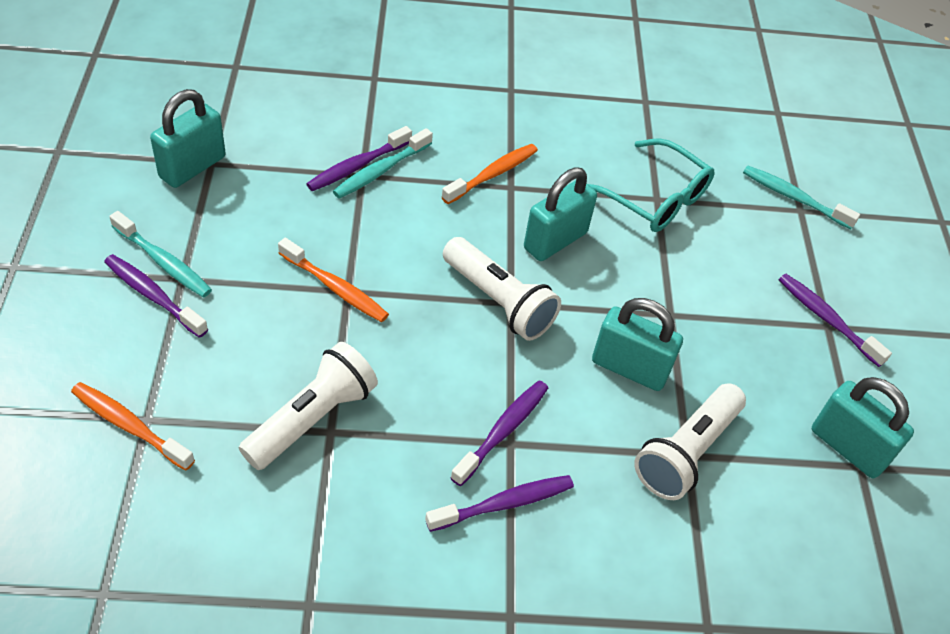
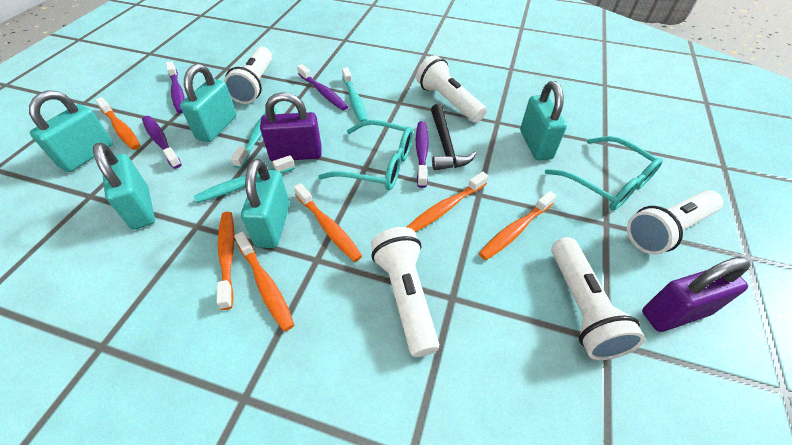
black hammer: 0 -> 1
orange toothbrush: 3 -> 6
purple padlock: 0 -> 2
purple toothbrush: 5 -> 4
turquoise glasses: 1 -> 2
turquoise padlock: 4 -> 5
white flashlight: 3 -> 5

